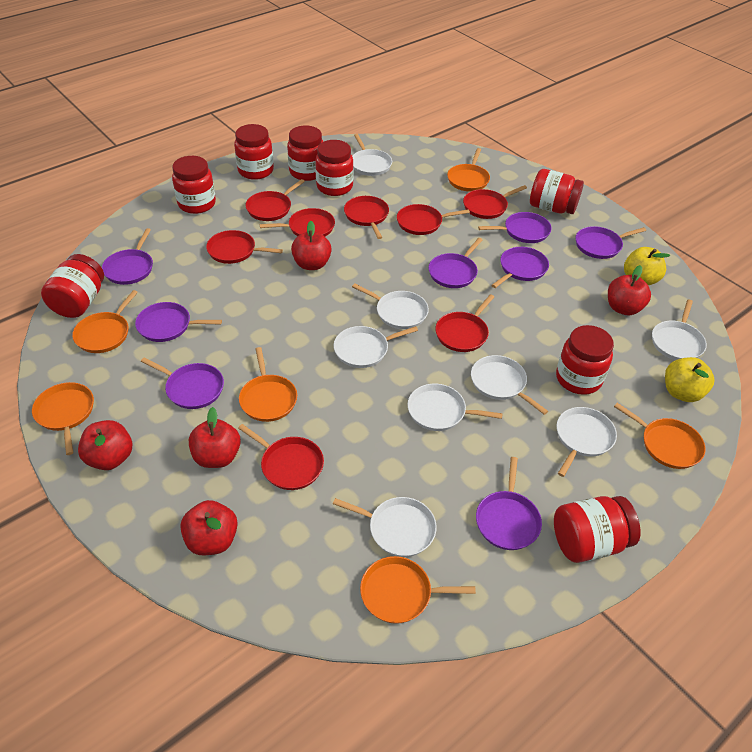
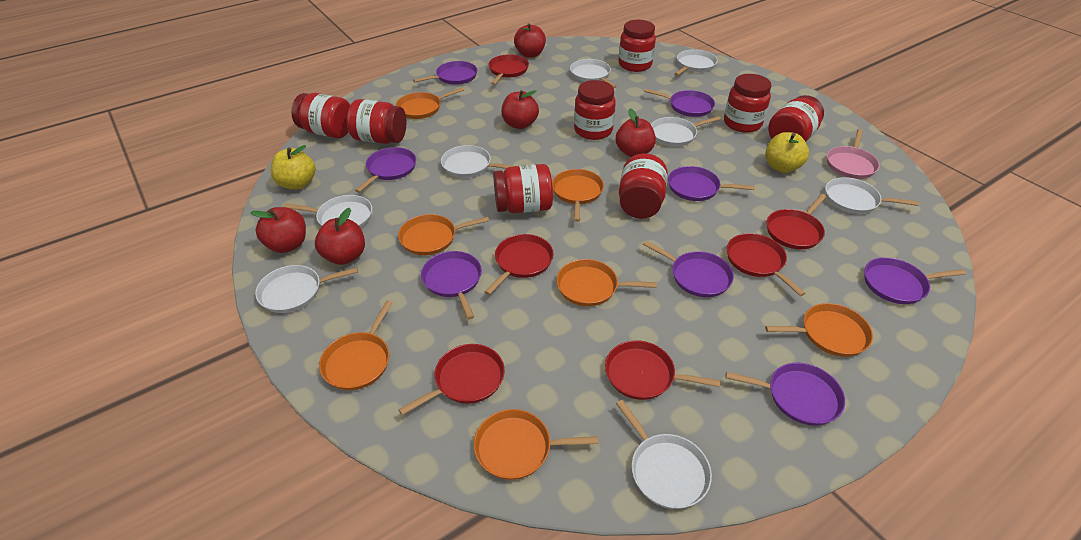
orange pan: 6 -> 7
pink pan: 0 -> 1
red pan: 8 -> 6

